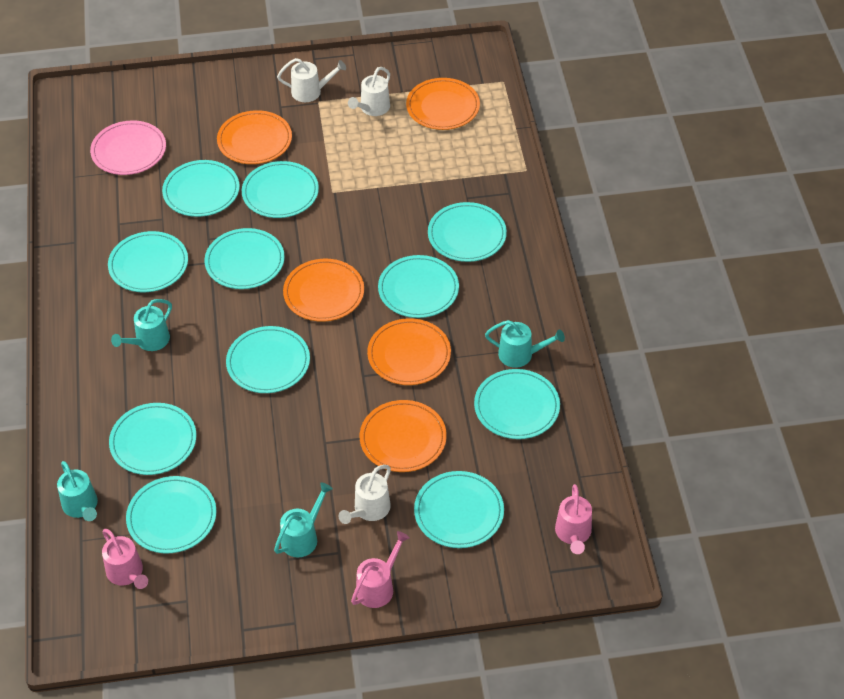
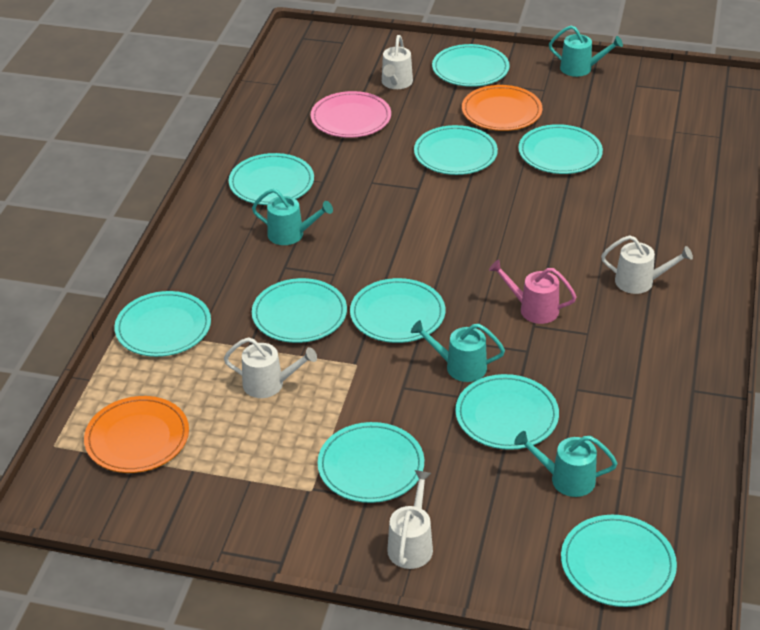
orange plate: 5 -> 2
pink watering can: 3 -> 1
turquoise plate: 11 -> 10
white watering can: 3 -> 4

